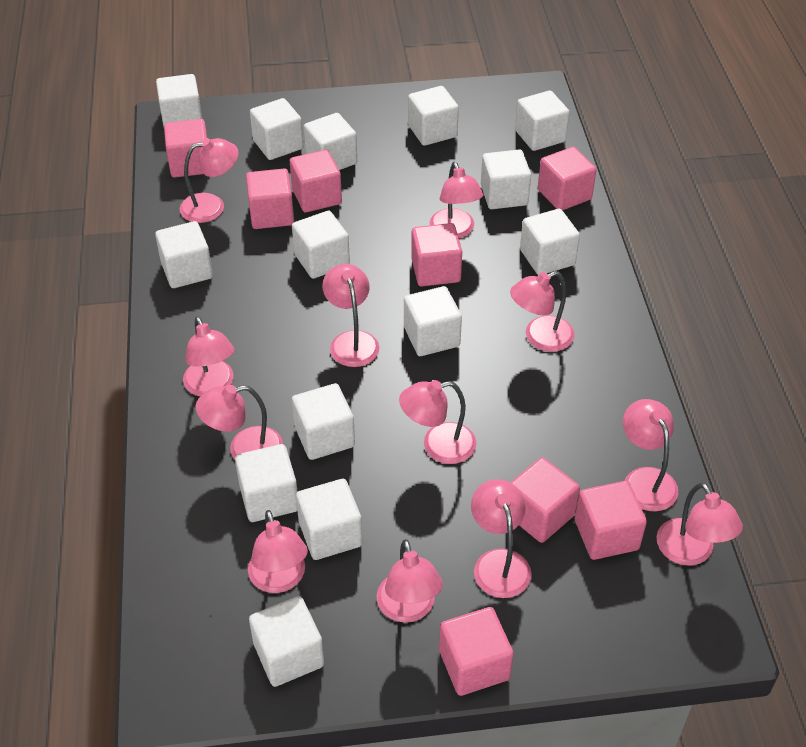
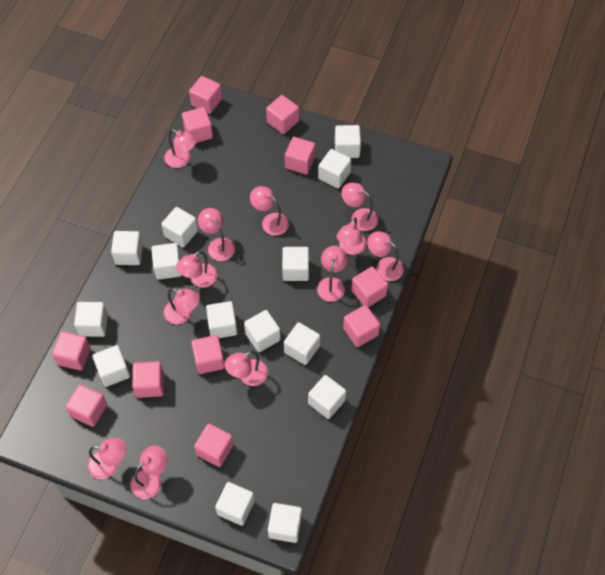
pink cube: 8 -> 11

